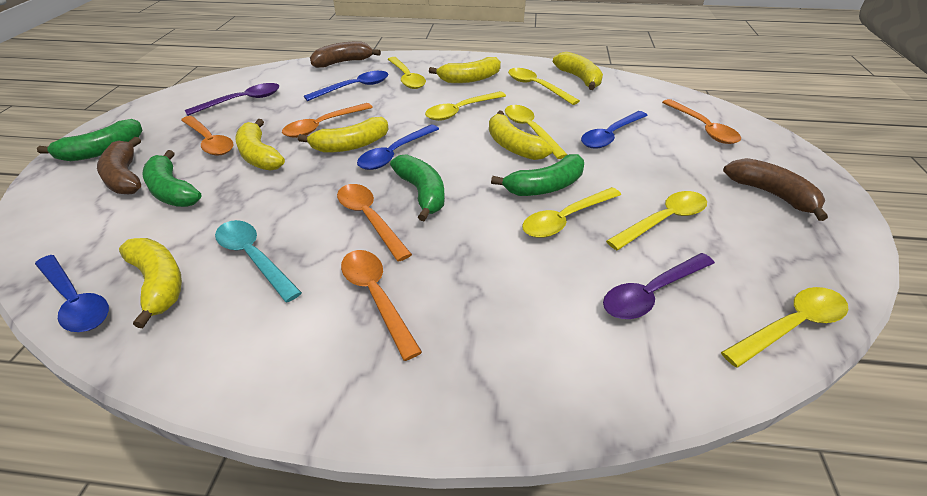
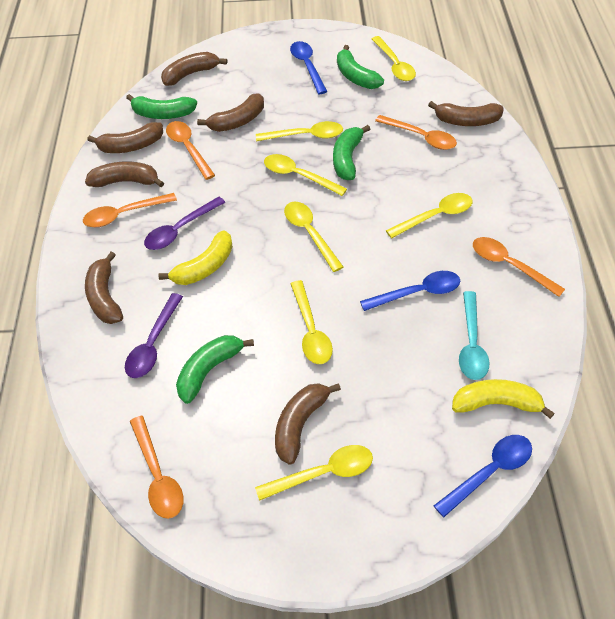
blue spoon: 4 -> 3
brown banana: 3 -> 7
yellow banana: 6 -> 2

